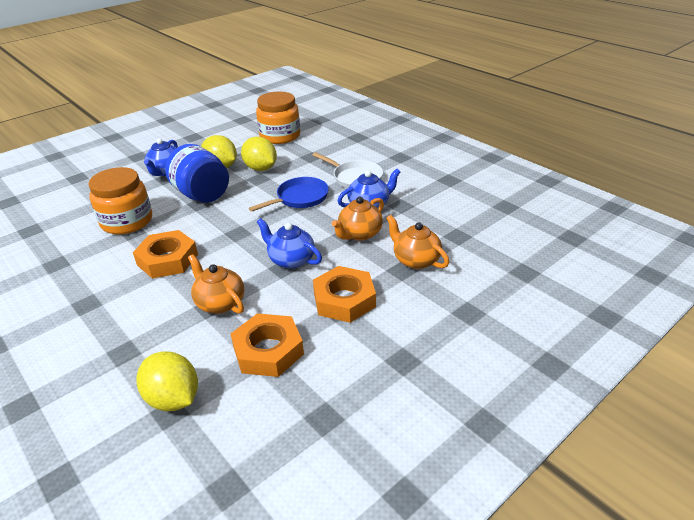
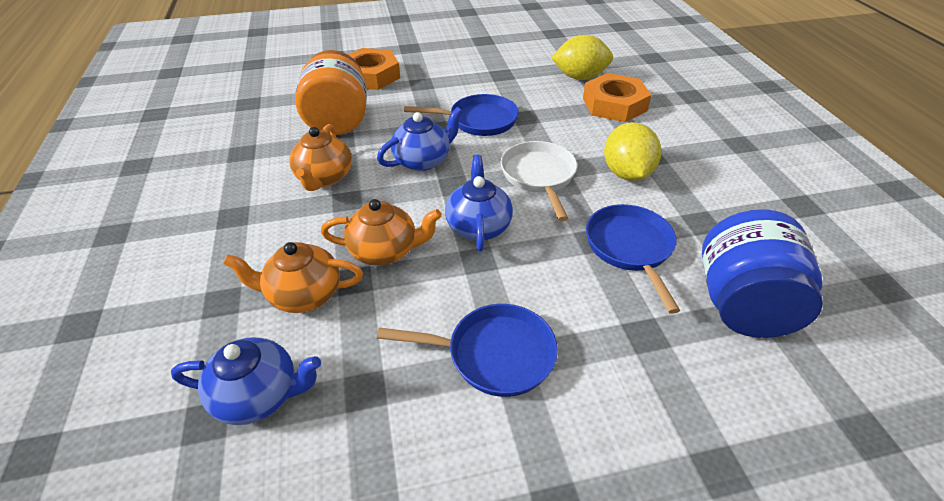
blue pan: 1 -> 3
orange jar: 2 -> 1
orange nut: 3 -> 2
yellow lemon: 3 -> 2

